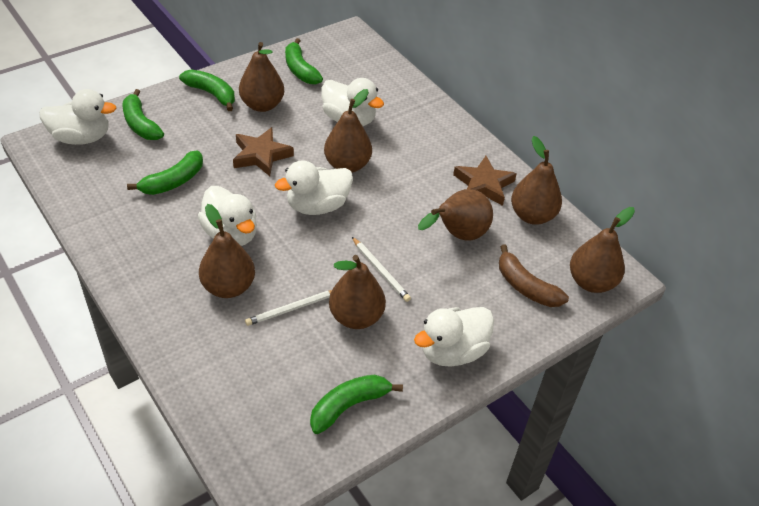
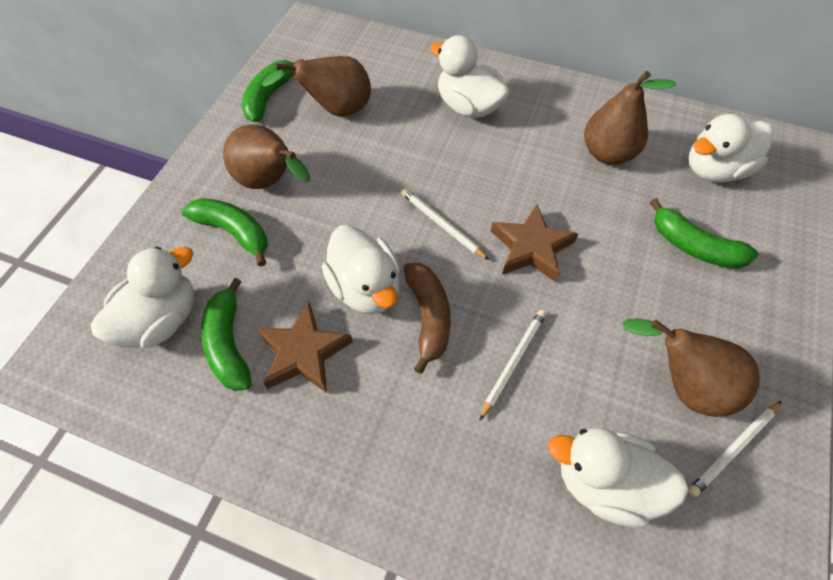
brown pear: 7 -> 4
green banana: 5 -> 4
white pencil: 2 -> 3

